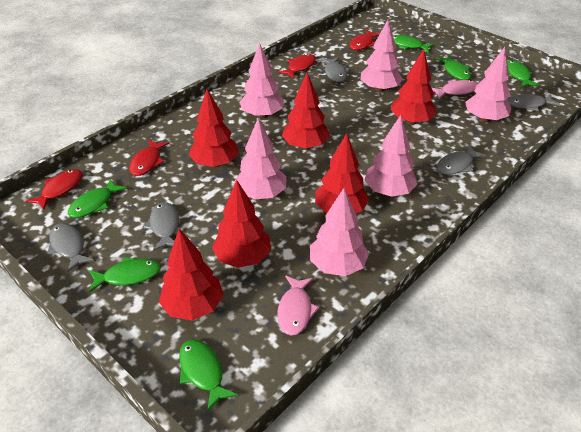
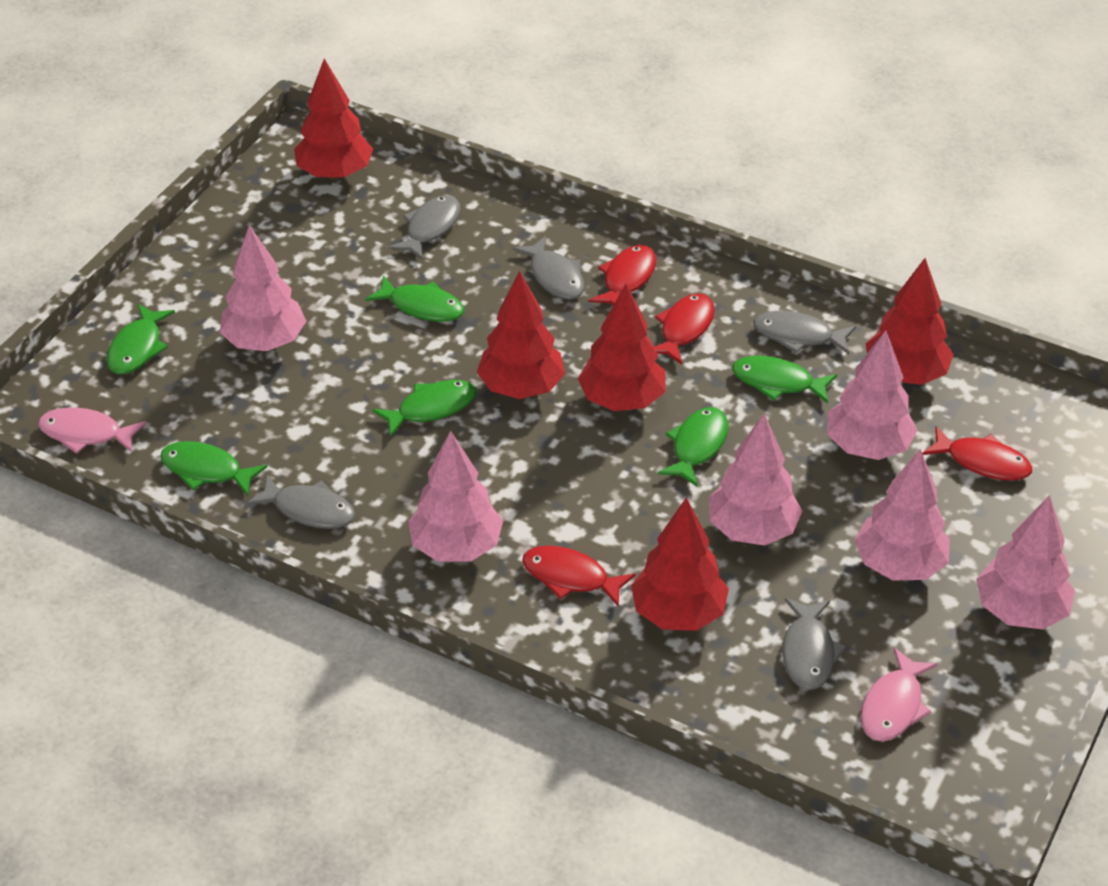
red tree: 6 -> 5

